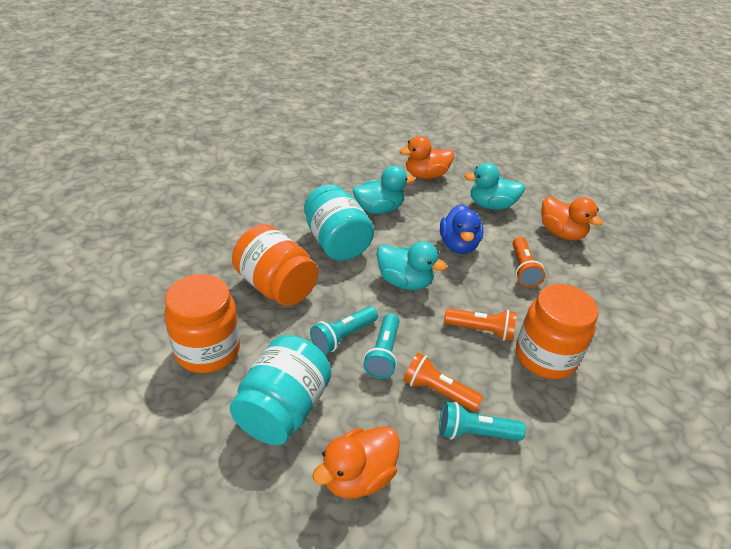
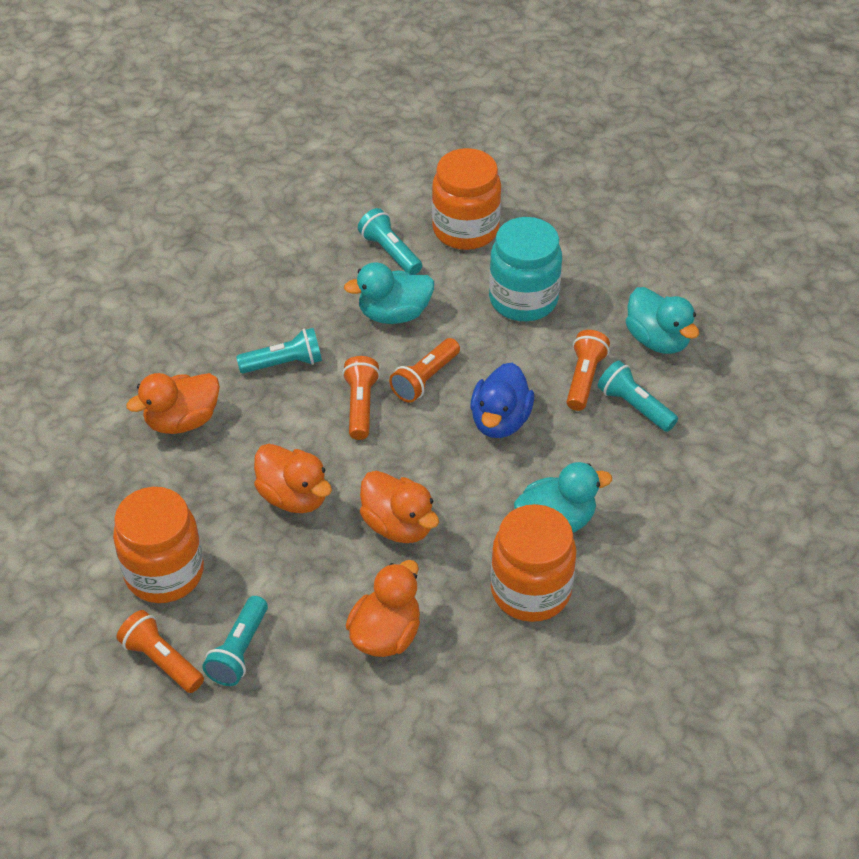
orange duck: 3 -> 4
orange flashlight: 3 -> 4
turquoise flashlight: 3 -> 4
turquoise jar: 2 -> 1

